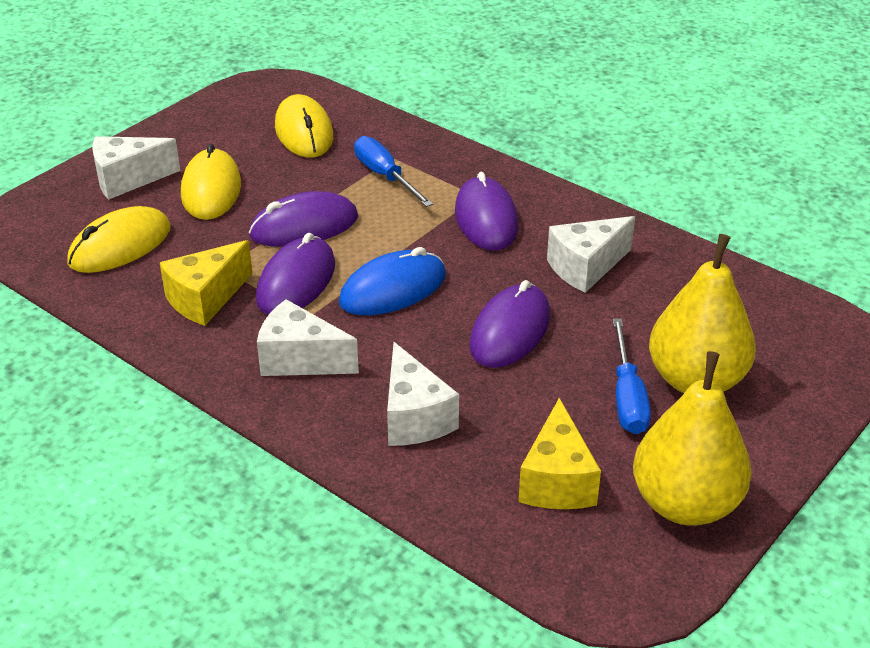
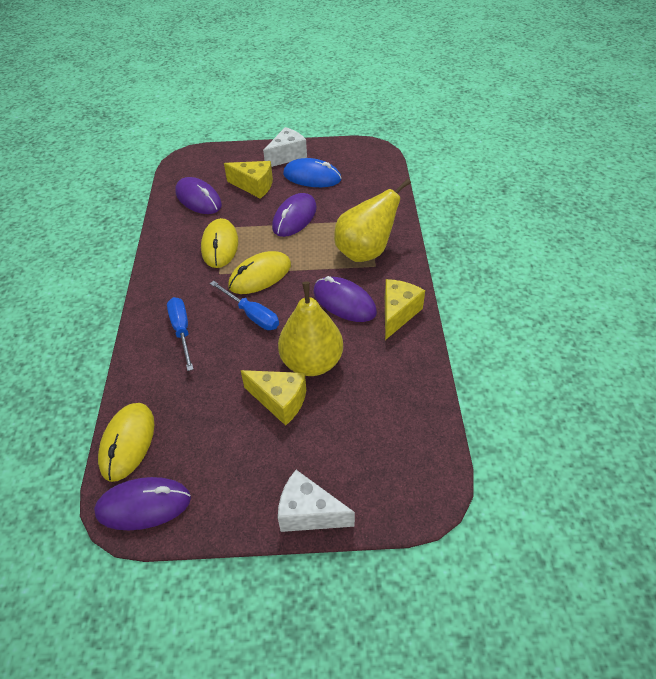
white cheese: 4 -> 2
yellow cheese: 2 -> 3

